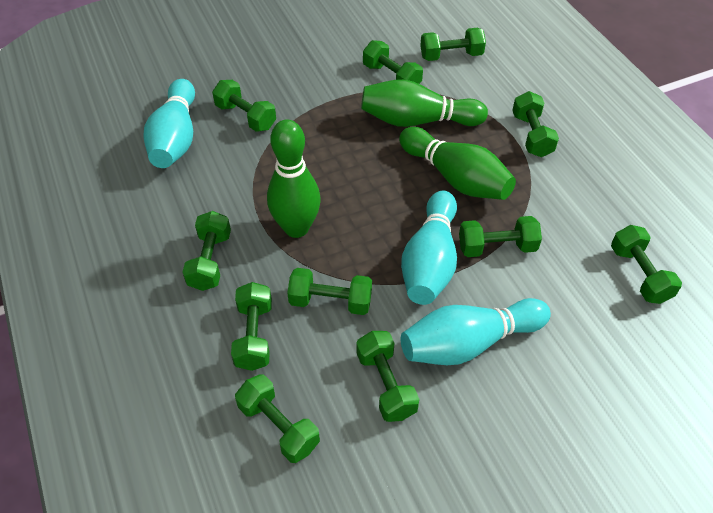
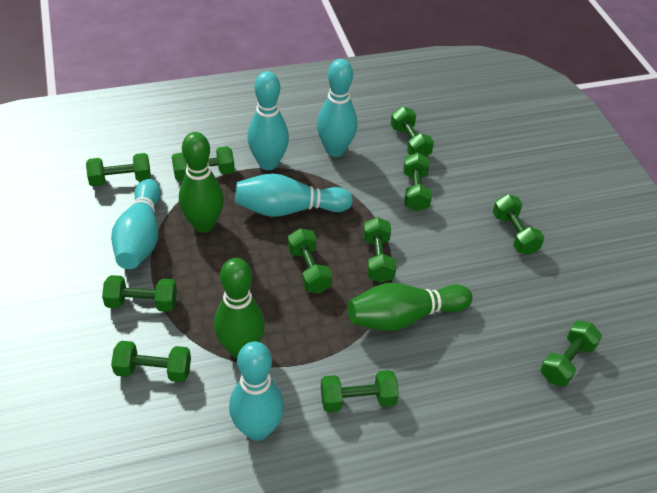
turquoise bowling pin: 3 -> 5

